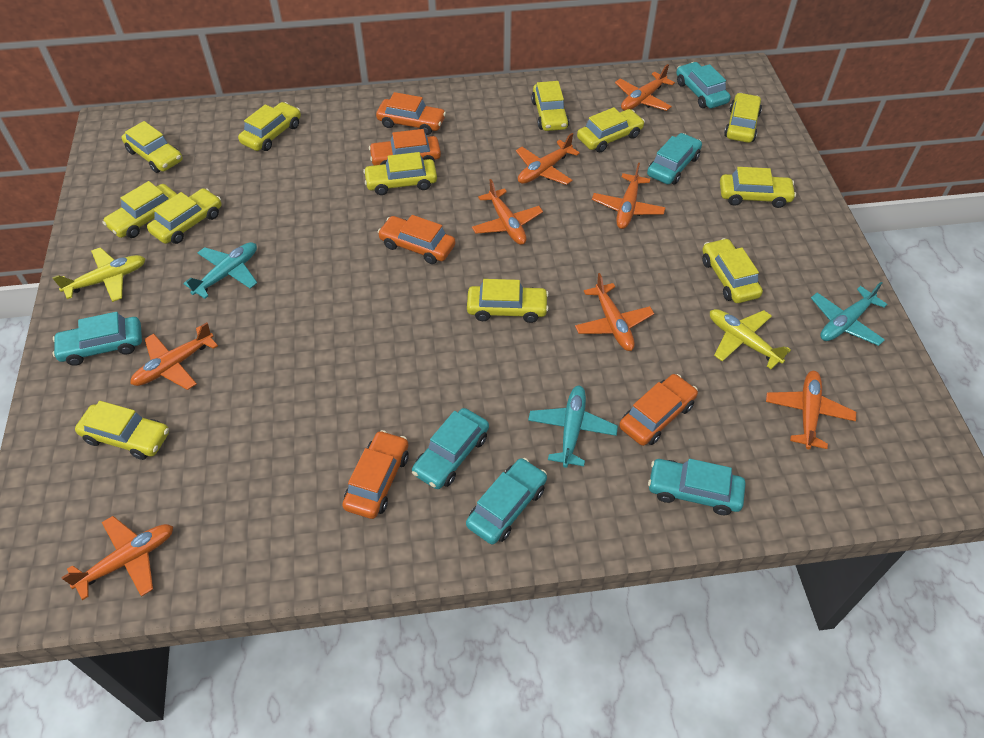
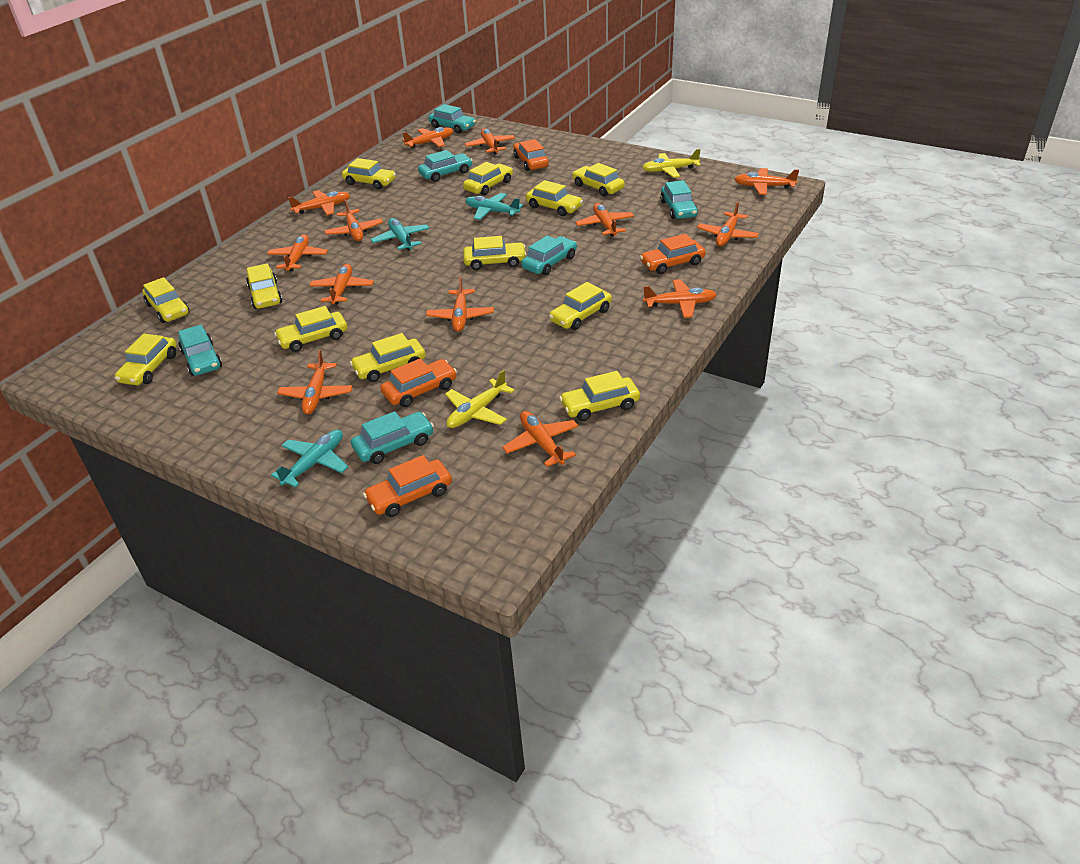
orange car: 5 -> 4
orange plane: 8 -> 13

